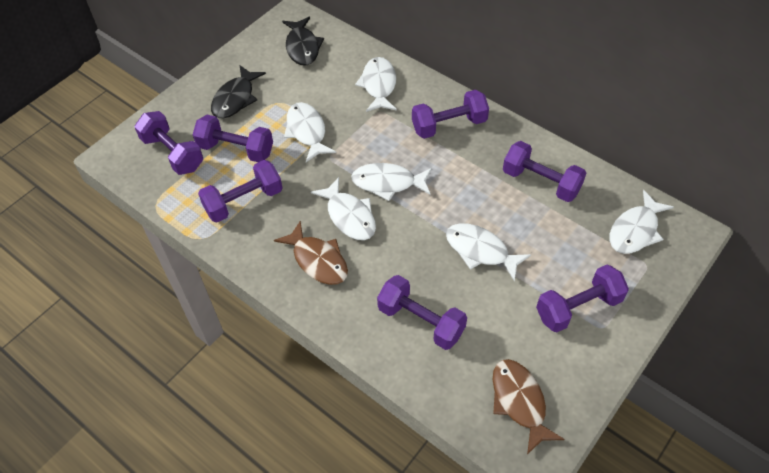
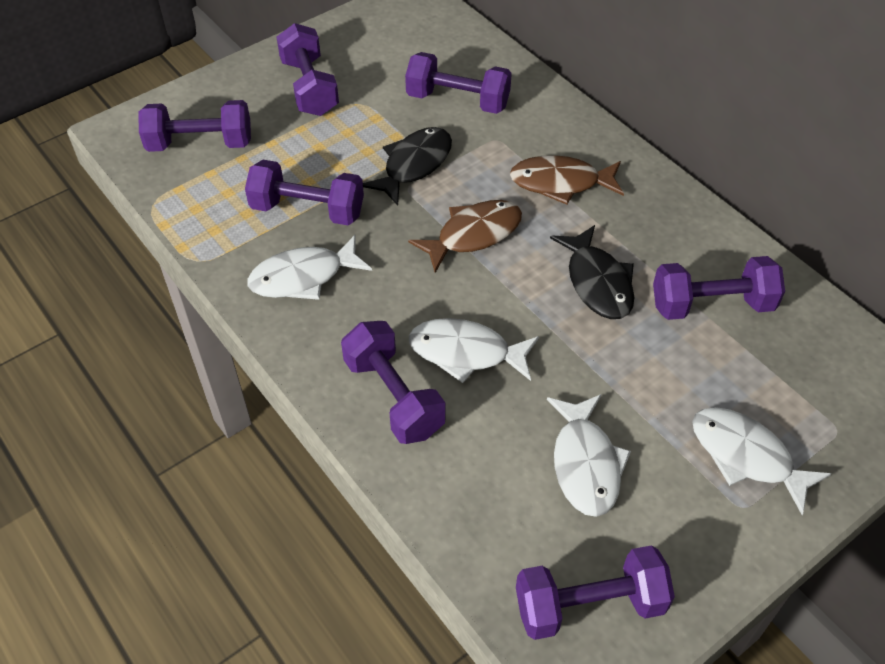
white fish: 6 -> 4

